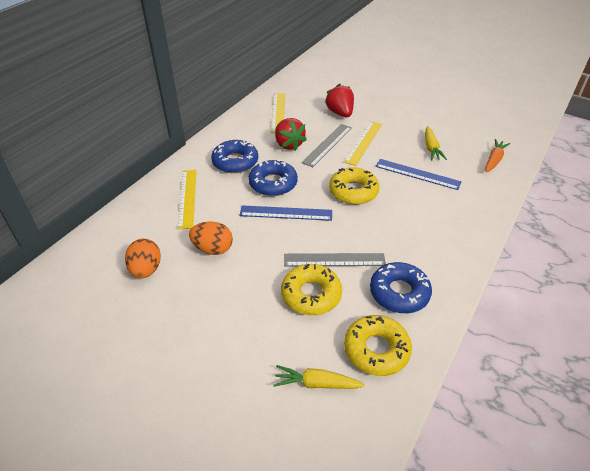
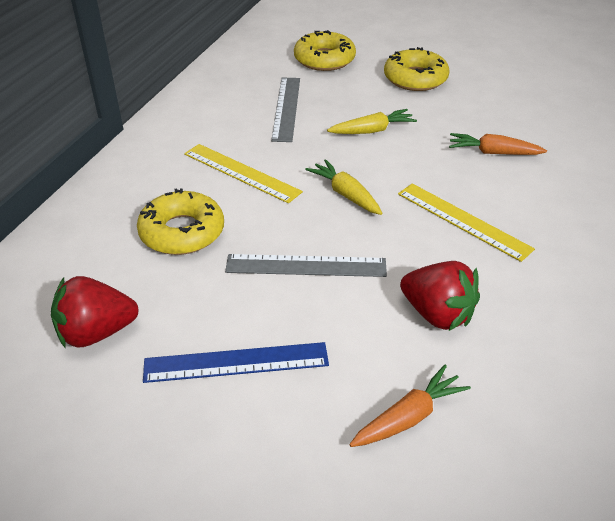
blue donut: 3 -> 0
blue ruler: 2 -> 1
orange carrot: 1 -> 2
orange egg: 2 -> 0
yellow ruler: 3 -> 2

